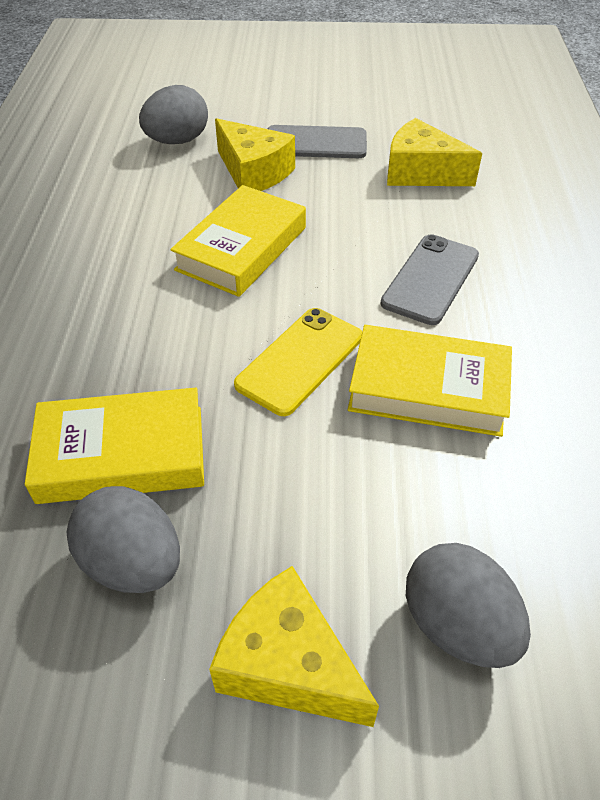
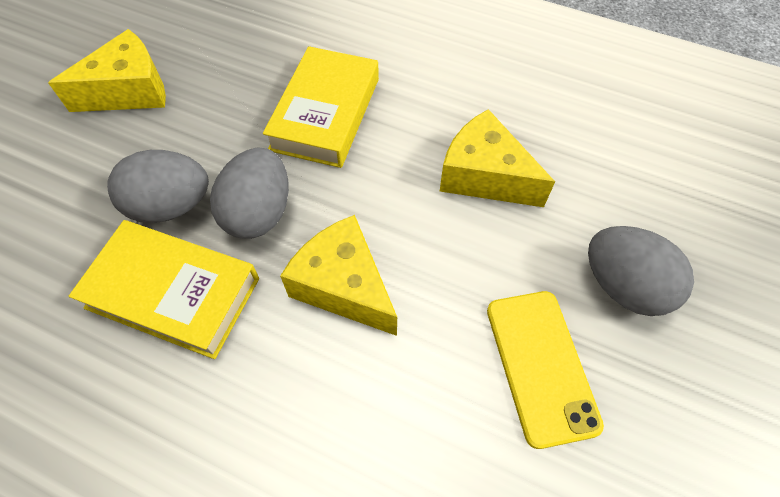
grey phone: 2 -> 0
yellow book: 3 -> 2

